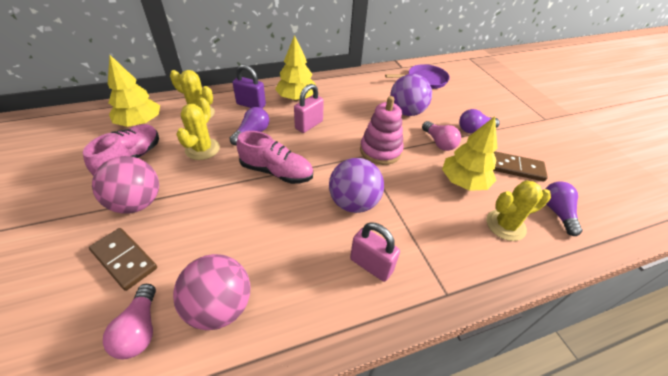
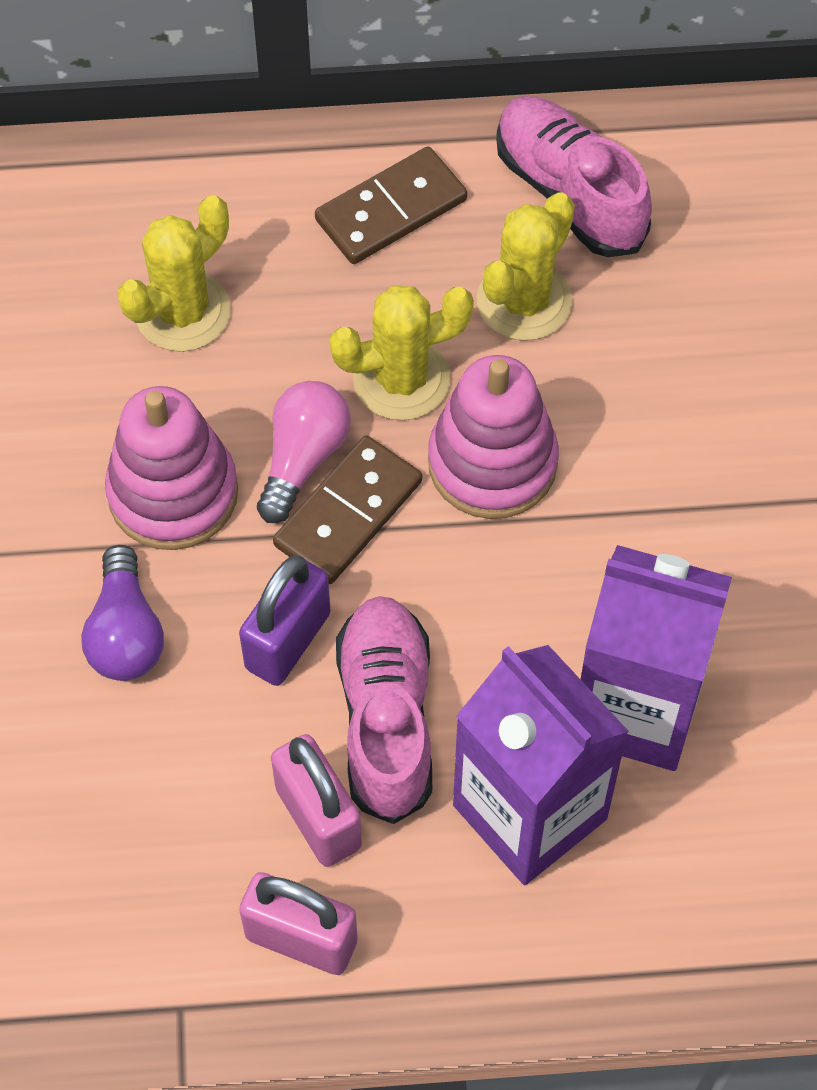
pink ball: 2 -> 0
pink light bulb: 2 -> 1
pink stacking toy: 1 -> 2
purple ball: 2 -> 0
purple carton: 0 -> 2
purple light bulb: 3 -> 1
purple pan: 1 -> 0
yellow tree: 3 -> 0

